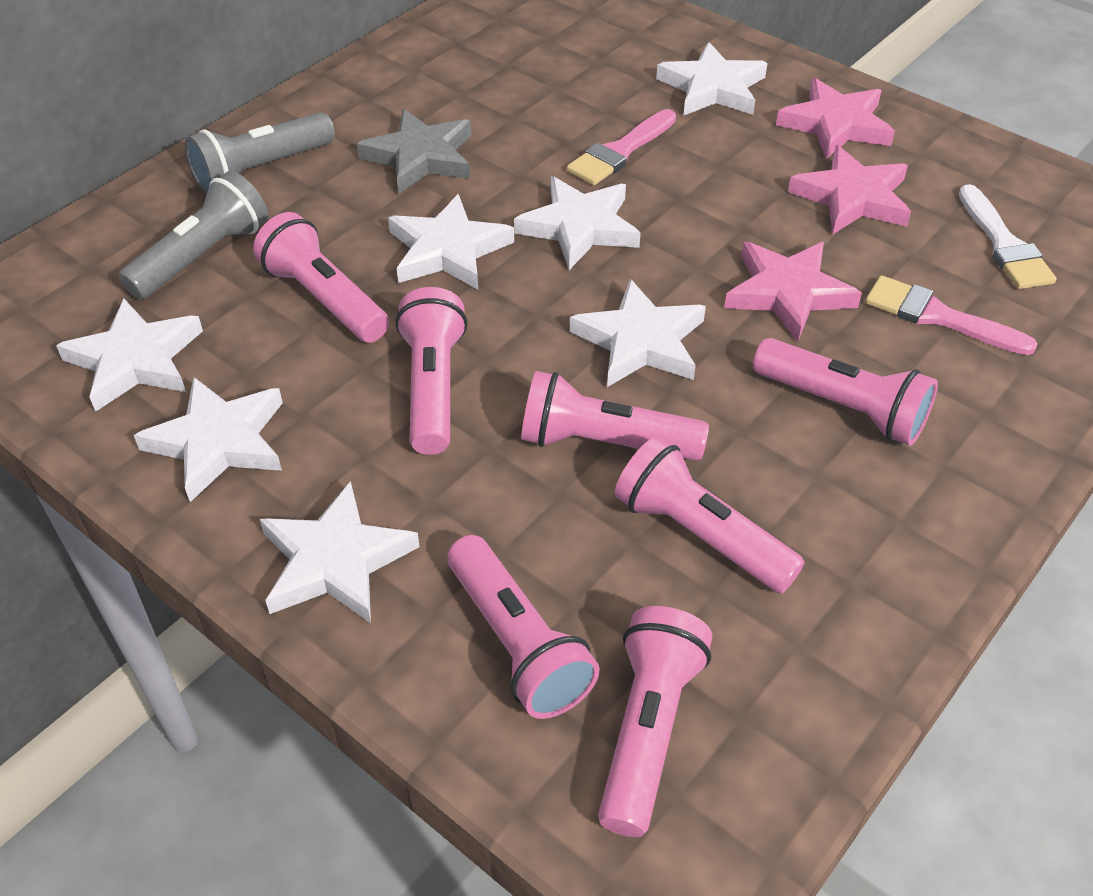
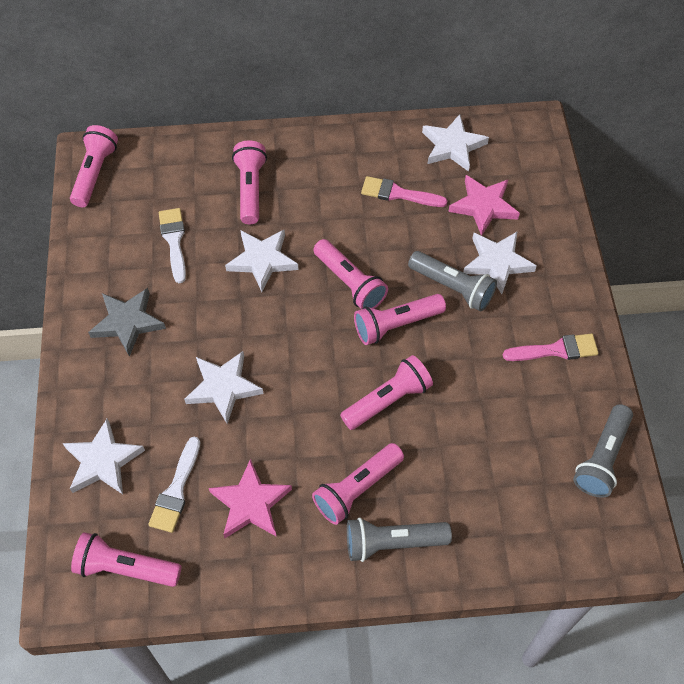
grey flashlight: 2 -> 3
pink star: 3 -> 2
white brush: 1 -> 2
white star: 7 -> 5

